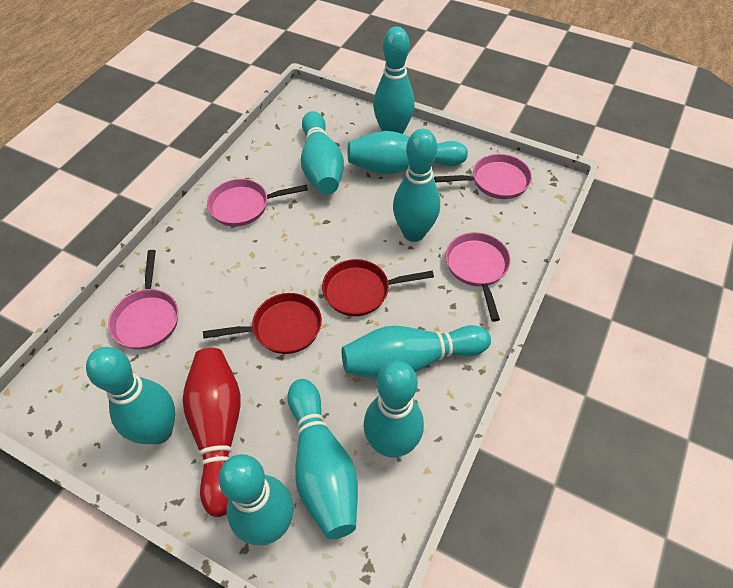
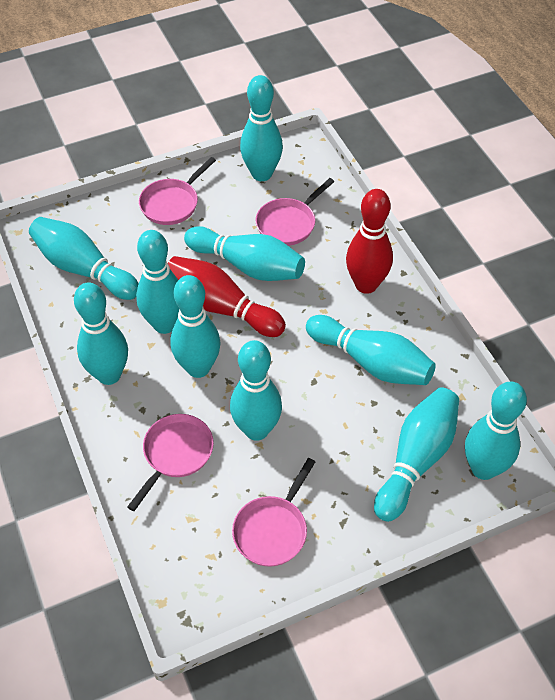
red bowling pin: 1 -> 2
red pan: 2 -> 0
turquoise bowling pin: 9 -> 10

